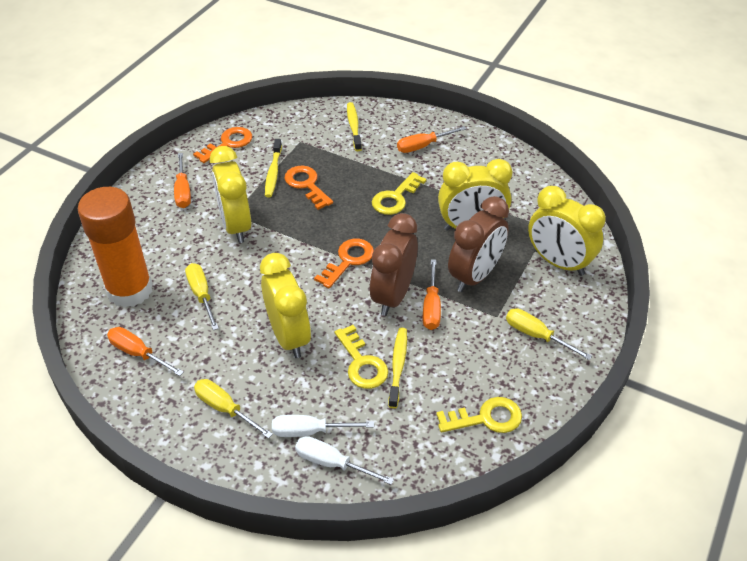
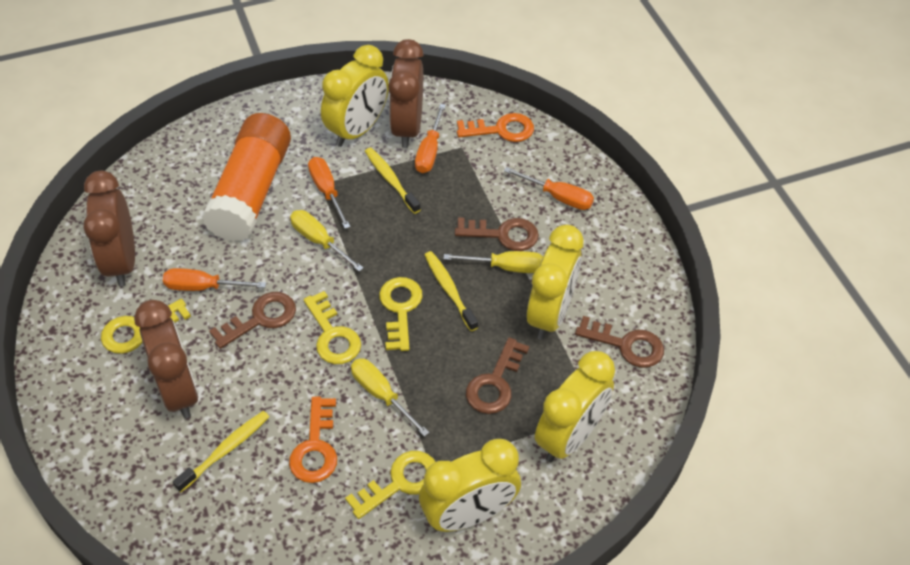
brown clock: 2 -> 3
brown key: 0 -> 4
orange key: 3 -> 2
white screwdriver: 2 -> 0
yellow key: 3 -> 4

